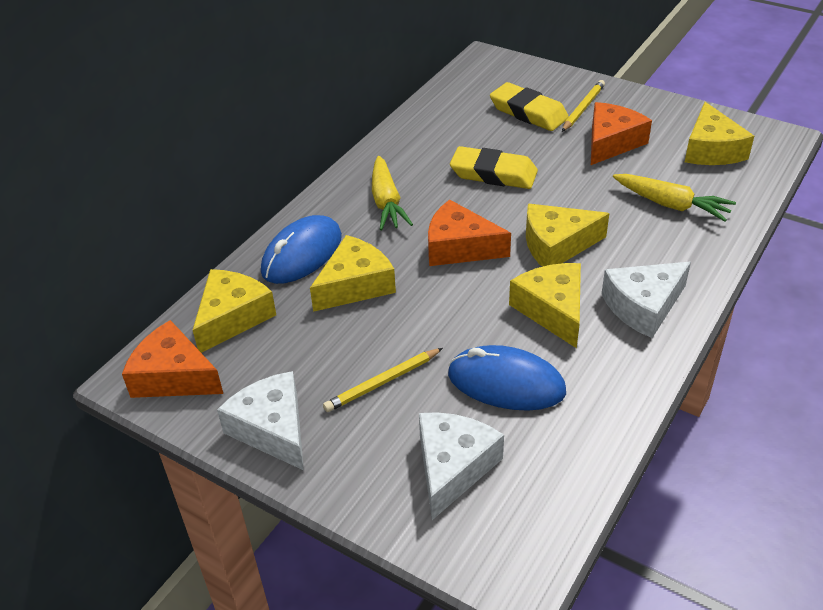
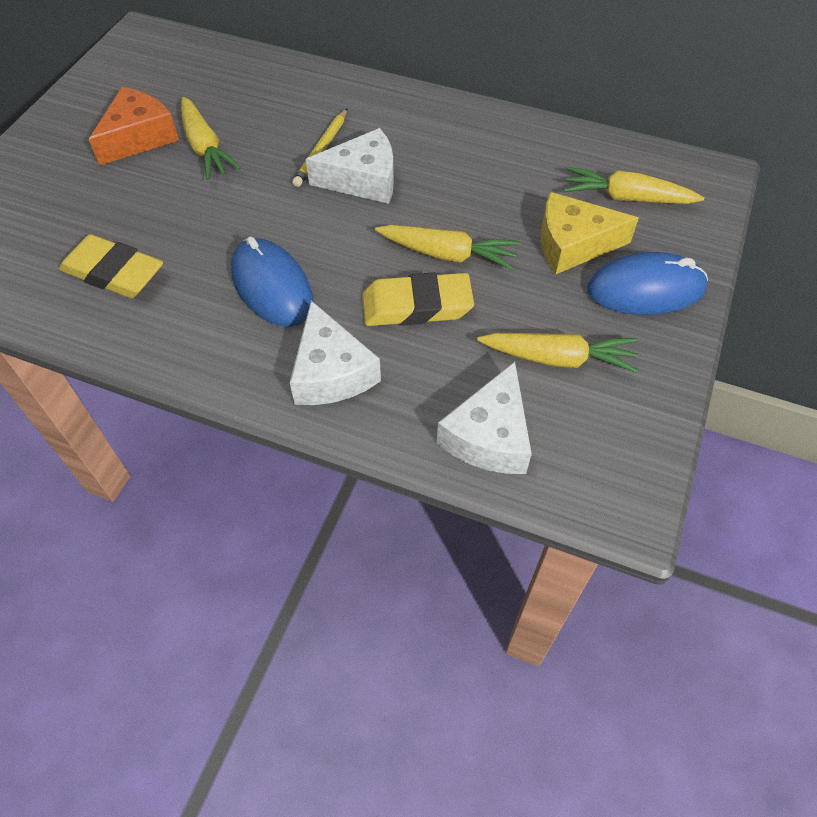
orange cheese: 3 -> 1
yellow carrot: 2 -> 4
yellow cheese: 5 -> 1
yellow pencil: 2 -> 1

